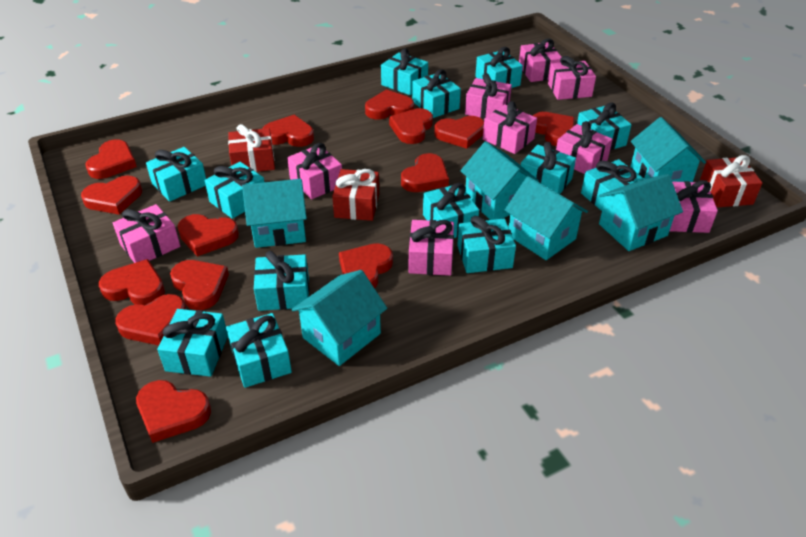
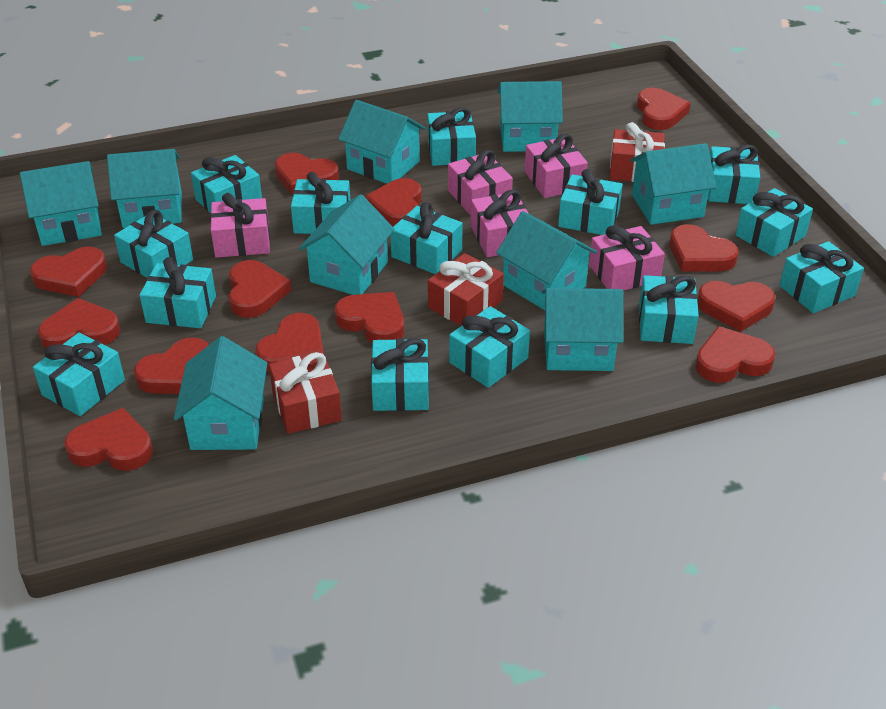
pink gift: 9 -> 5
red heart: 14 -> 13
turquoise gift: 13 -> 14
turquoise house: 6 -> 9

